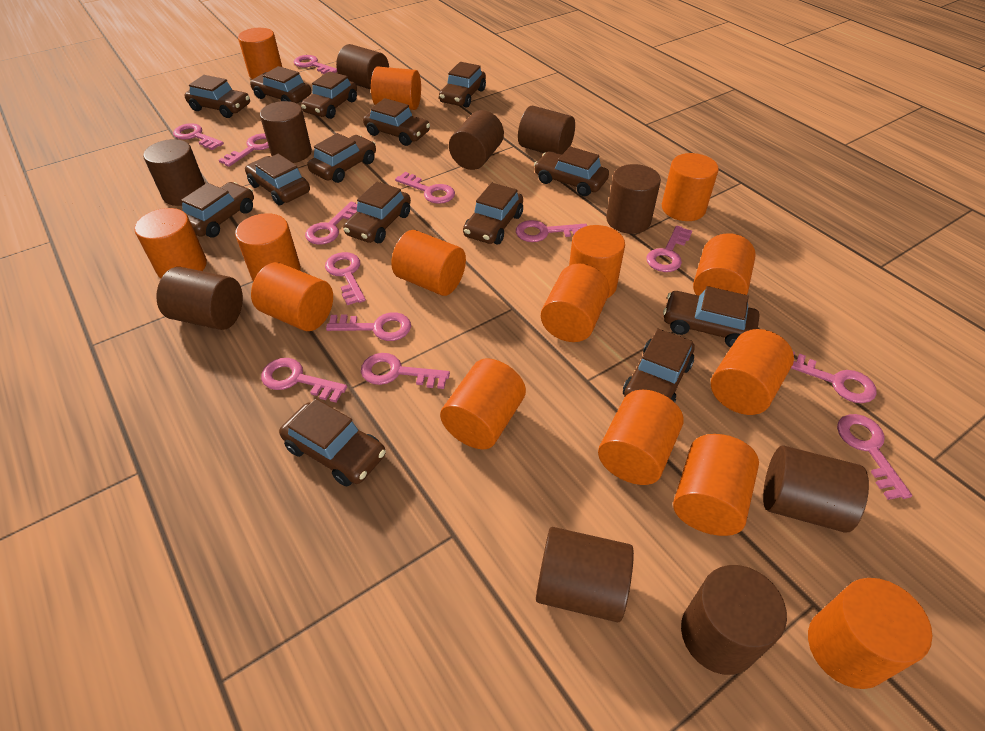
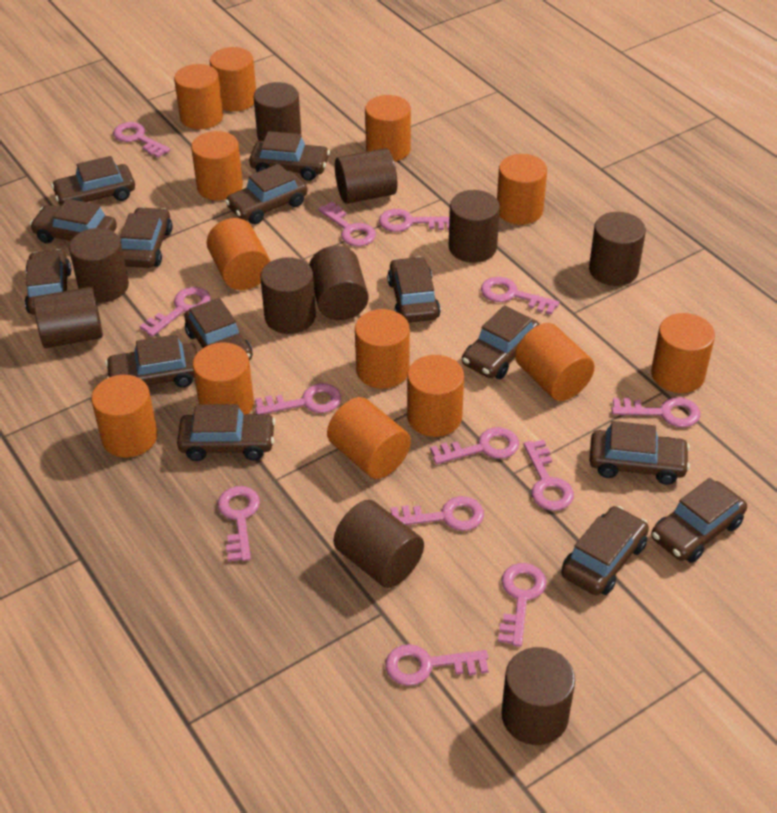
orange cylinder: 15 -> 13

